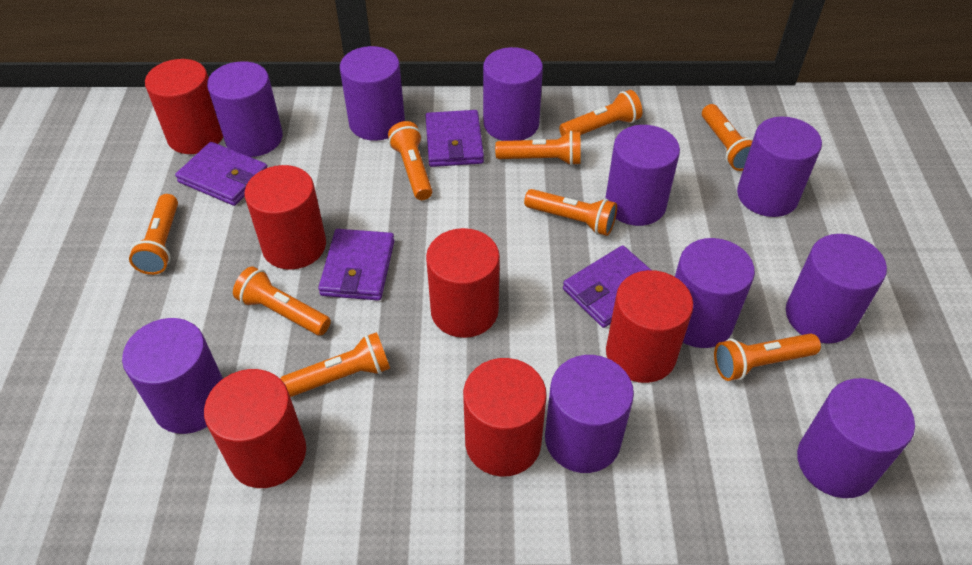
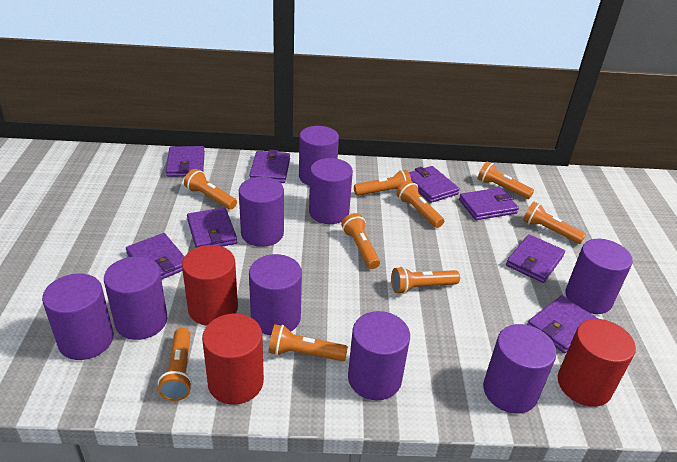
purple cylinder: 10 -> 9
purple wallet: 4 -> 8
red cylinder: 6 -> 3

